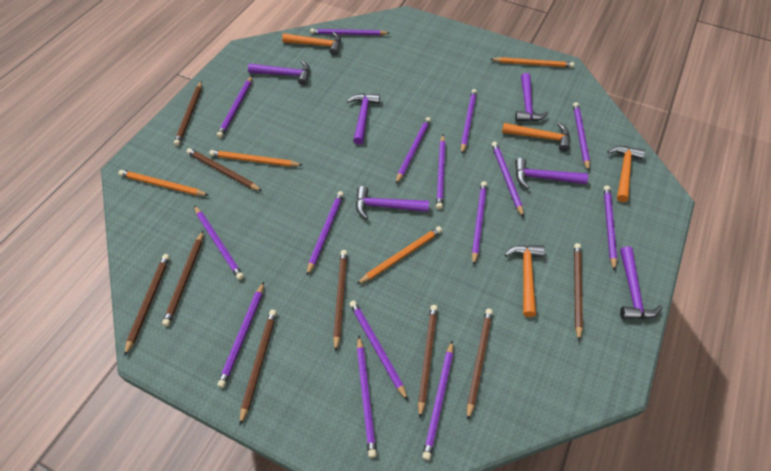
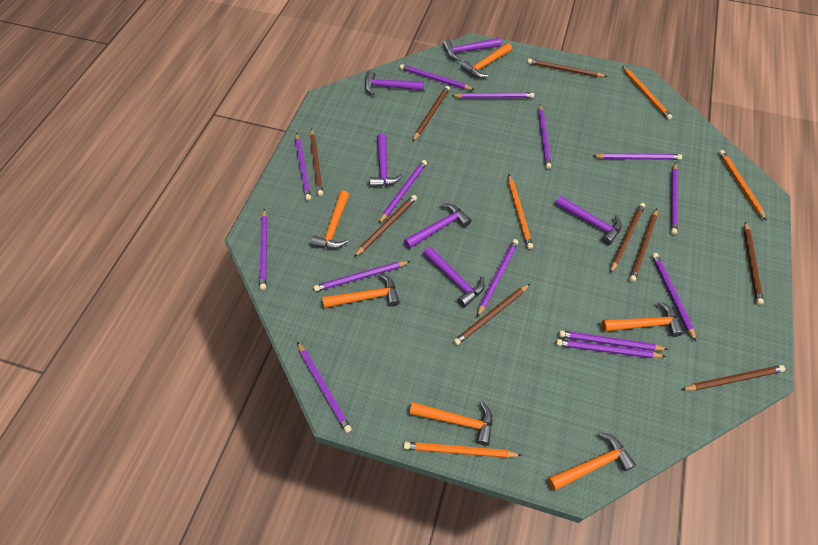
orange hammer: 4 -> 6
purple pencil: 15 -> 14

